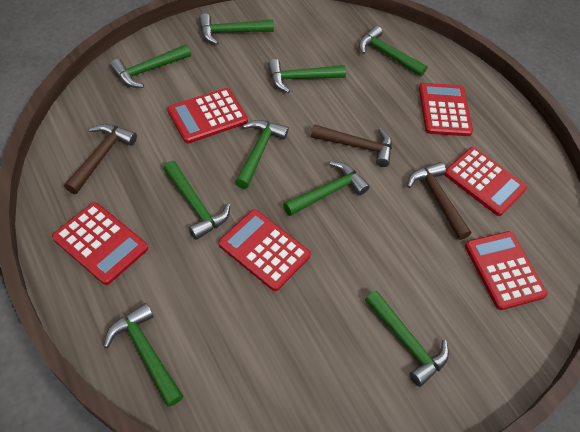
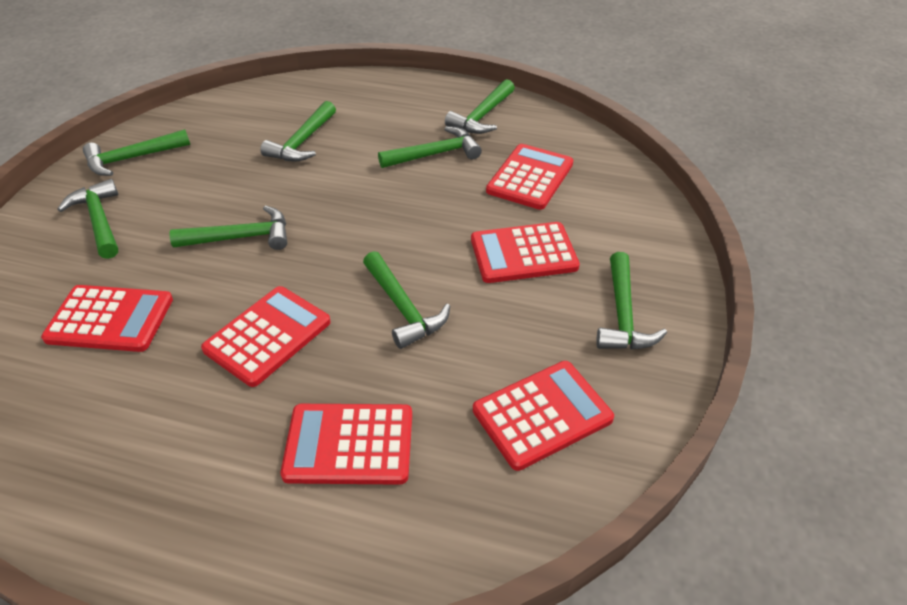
brown hammer: 3 -> 0
green hammer: 9 -> 8

